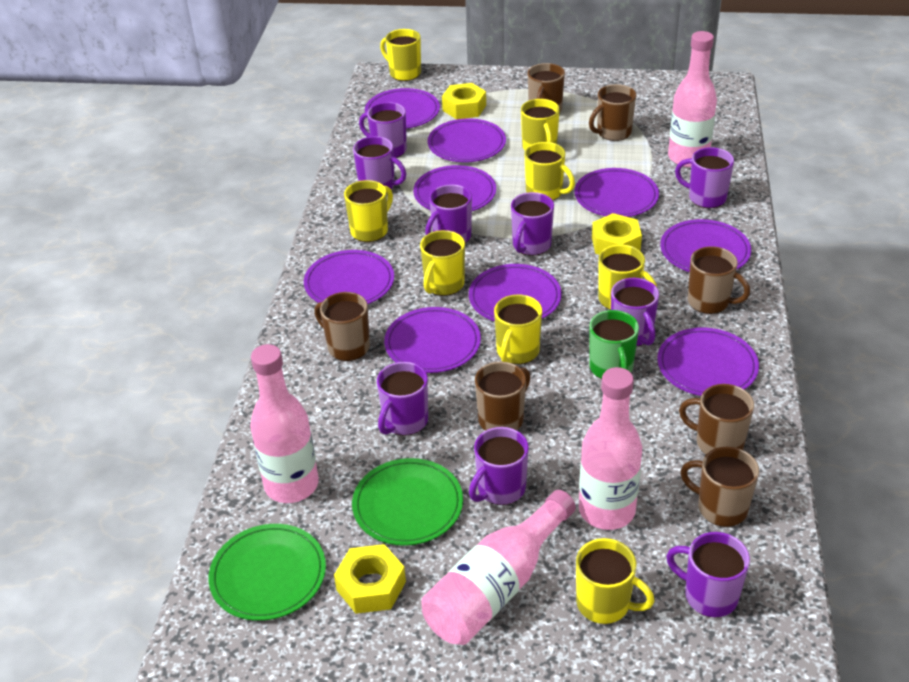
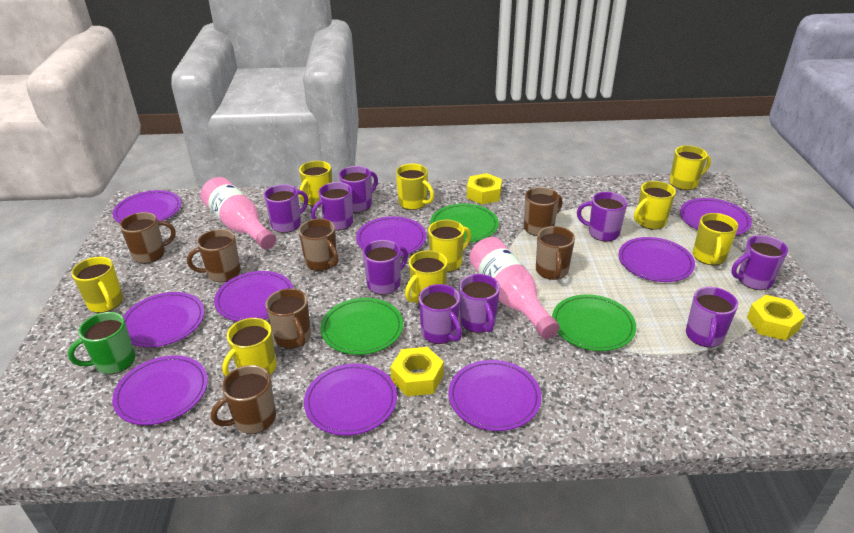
green plate: 2 -> 3
pink bottle: 4 -> 2
yellow mug: 8 -> 9

